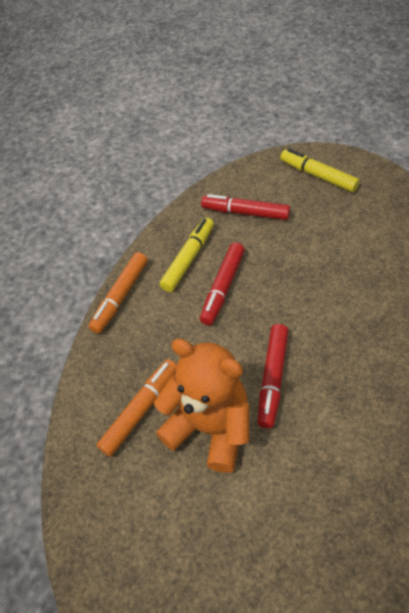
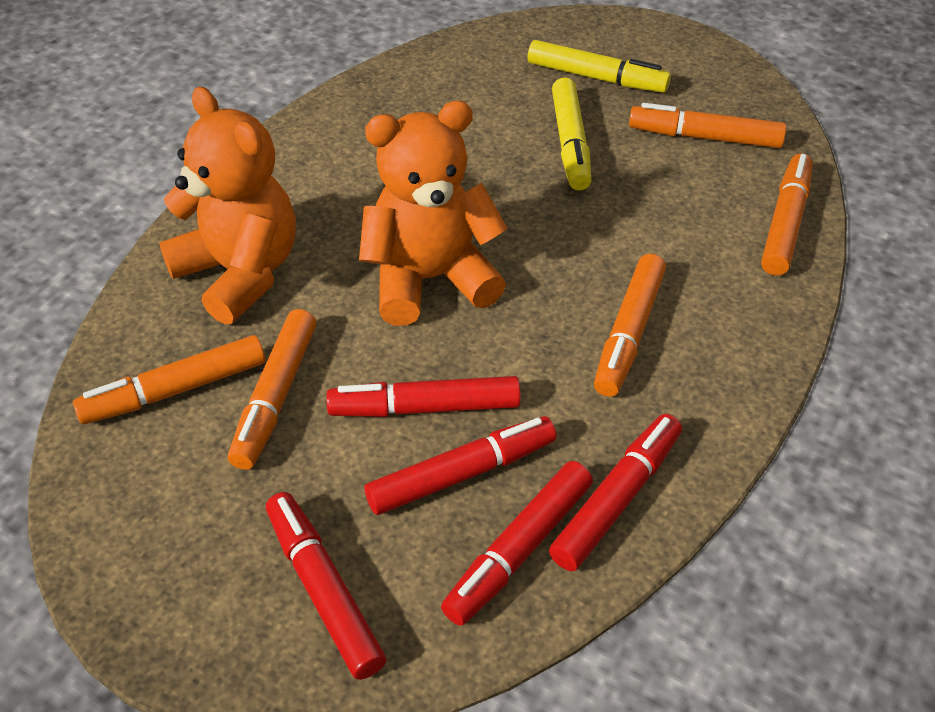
orange marker: 2 -> 5
orange teddy bear: 1 -> 2
red marker: 3 -> 5

